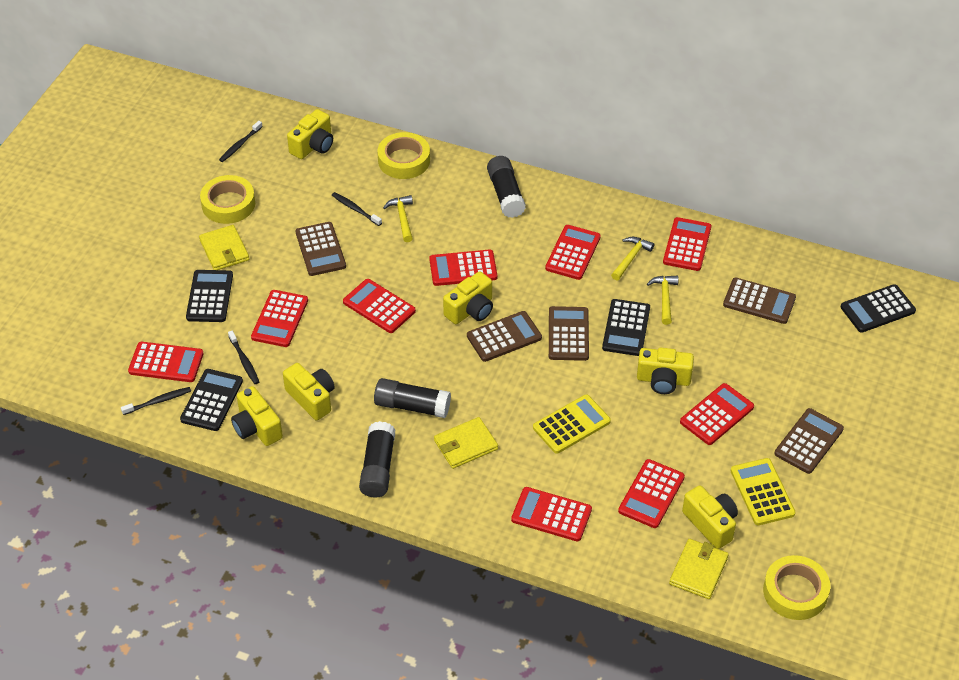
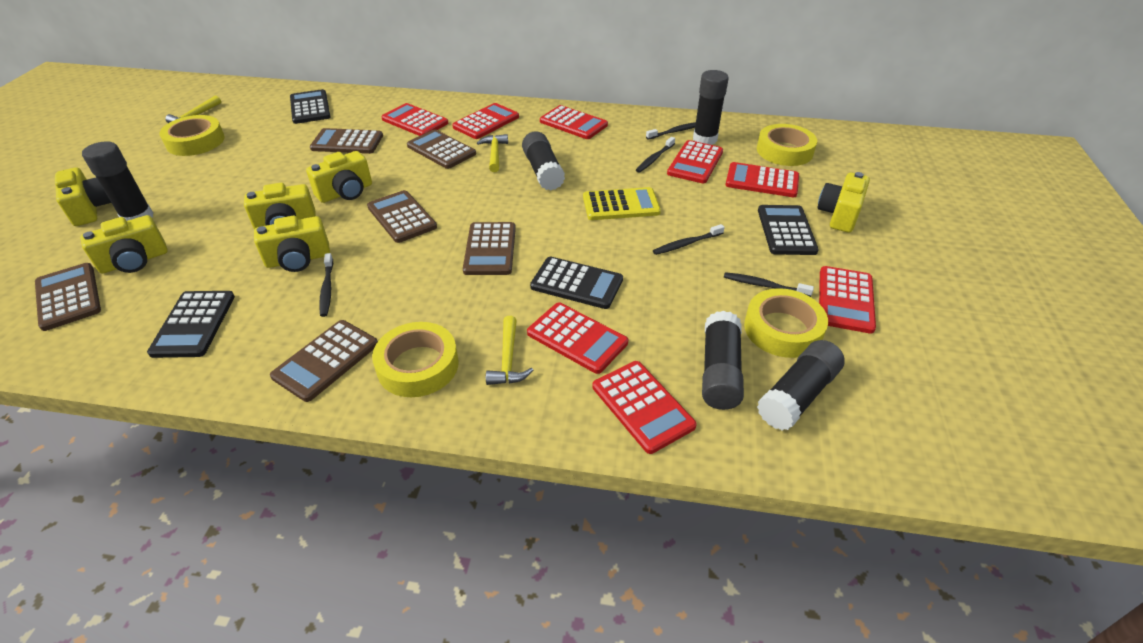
black glue stick: 3 -> 5
black toothbrush: 4 -> 5
brown calculator: 5 -> 6
red calculator: 9 -> 8
yellow calculator: 2 -> 1
yellow tape: 3 -> 4
yellow wallet: 3 -> 0

